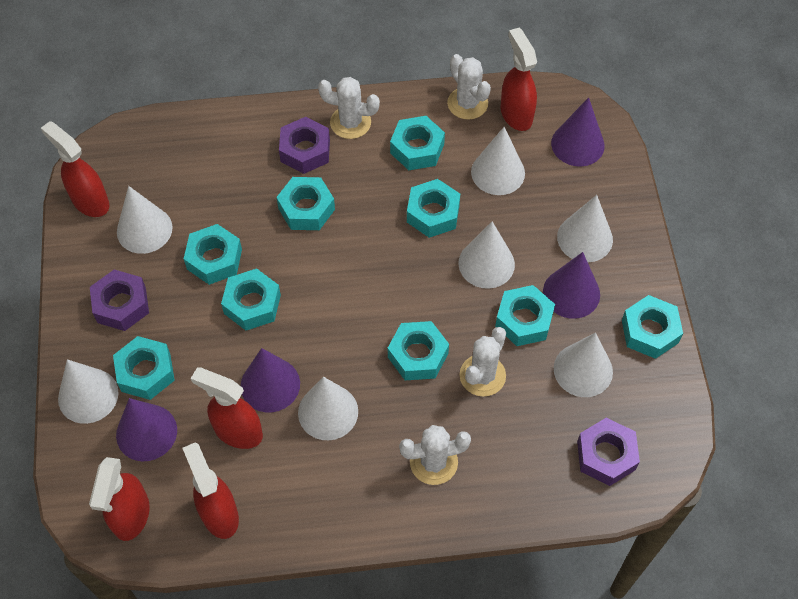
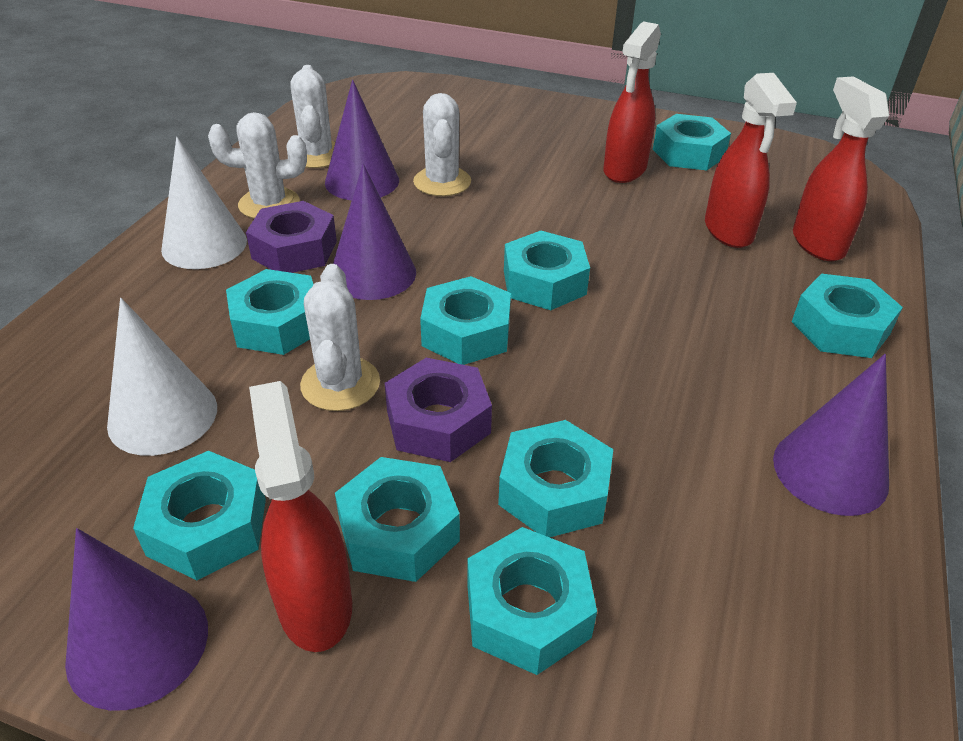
purple nut: 3 -> 2
red spray bottle: 5 -> 4
white cone: 7 -> 2

